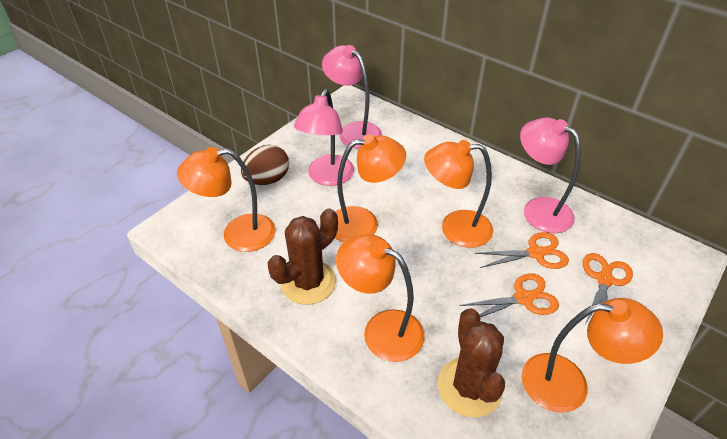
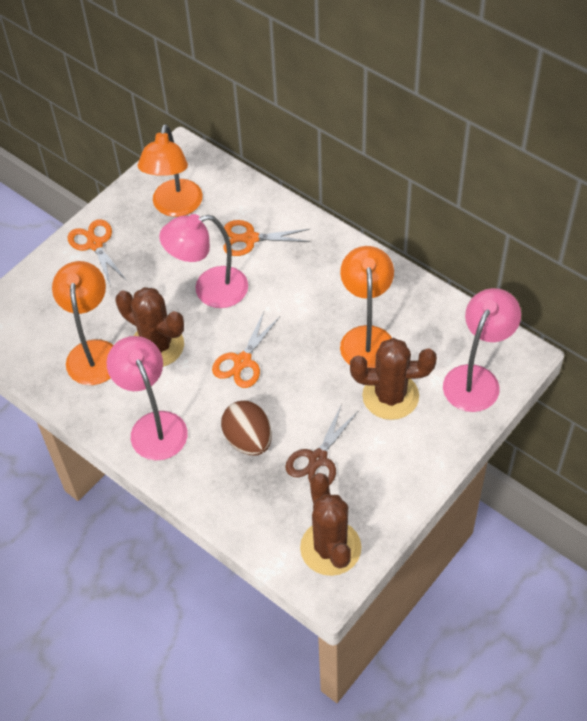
brown cactus: 2 -> 3
brown scissors: 0 -> 1
orange lamp: 5 -> 3

